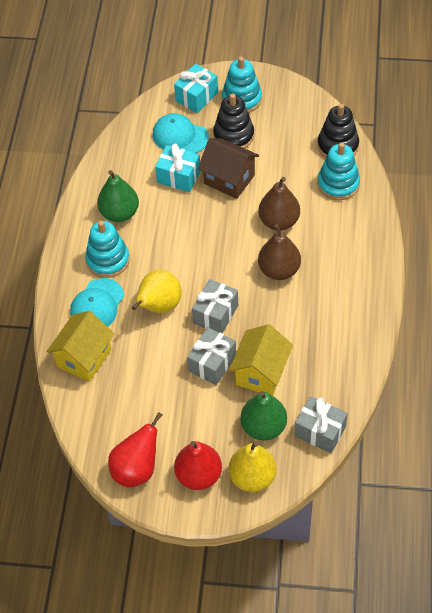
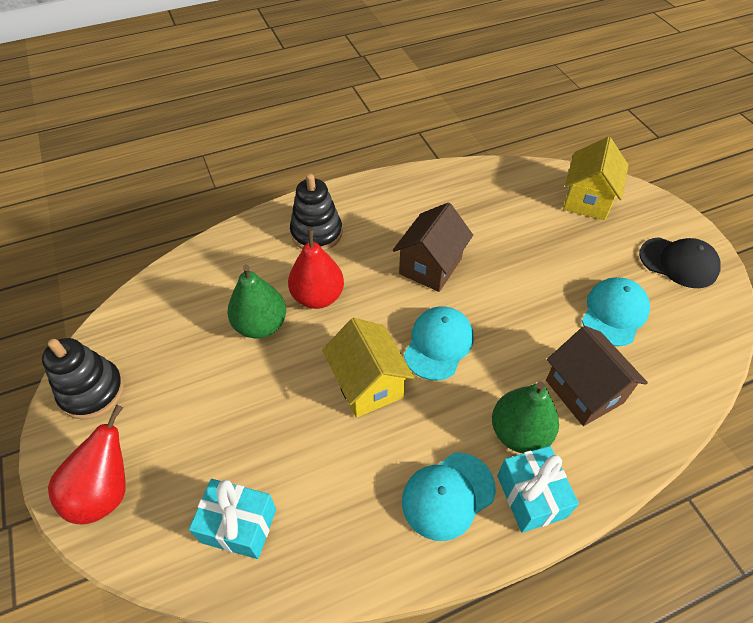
black cap: 0 -> 1
brown house: 1 -> 2
brown pear: 2 -> 0
grey gift: 3 -> 0
turquoise cap: 2 -> 3
turquoise stacking toy: 3 -> 0
yellow pear: 2 -> 0

